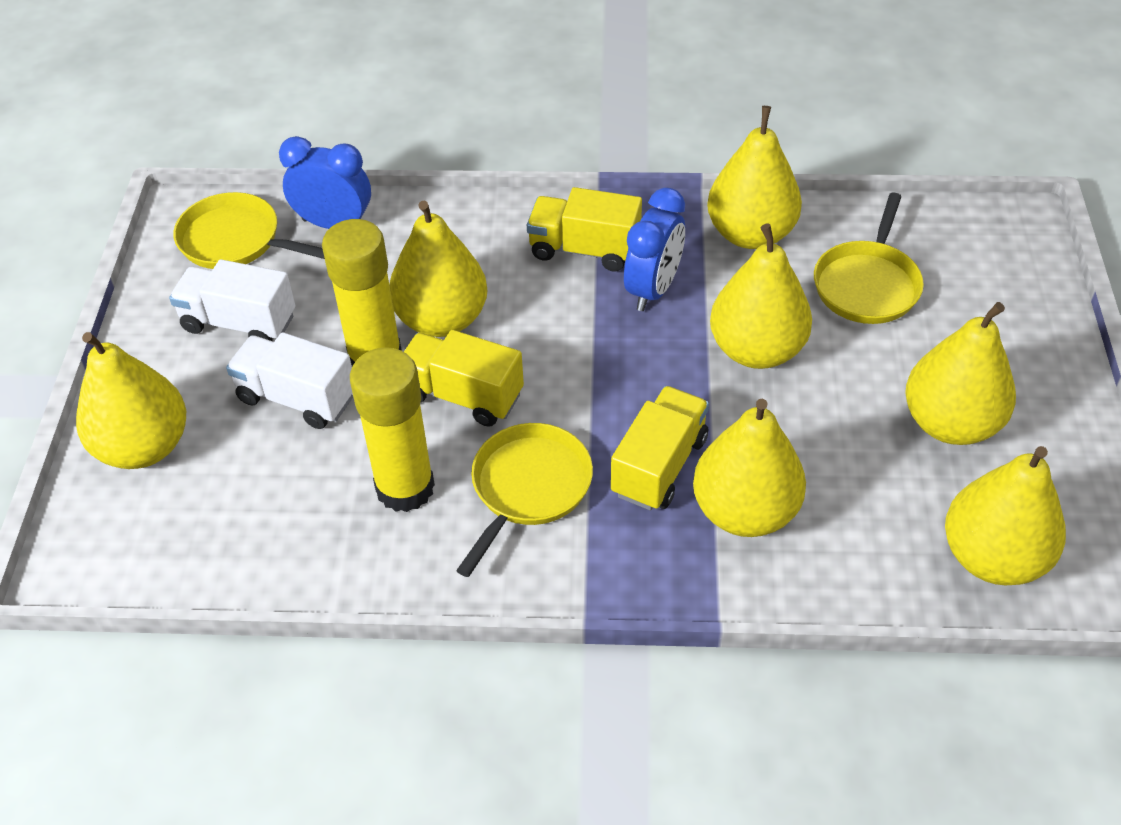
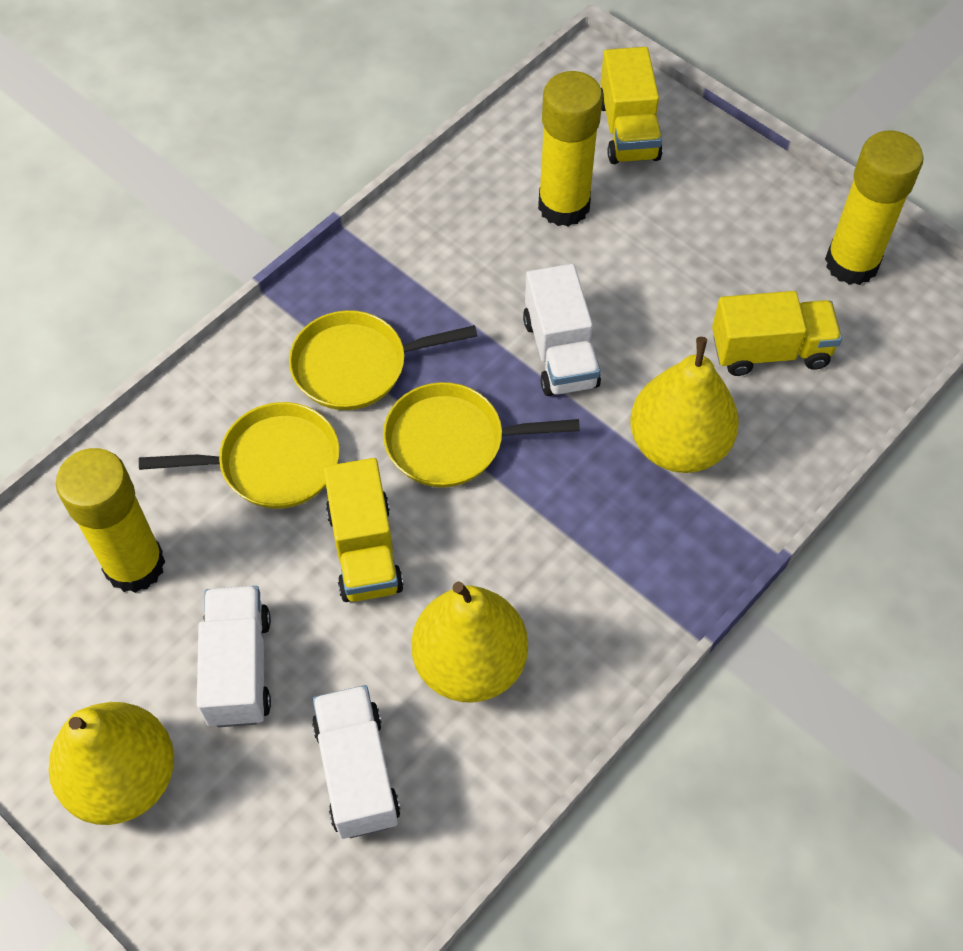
blue clock: 2 -> 0
white truck: 2 -> 3
yellow glue stick: 2 -> 3
yellow pear: 7 -> 3

